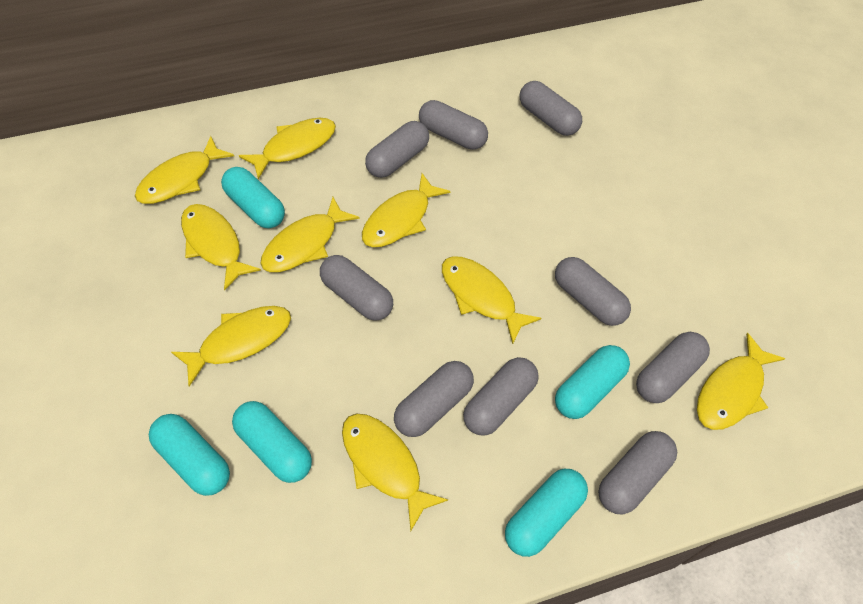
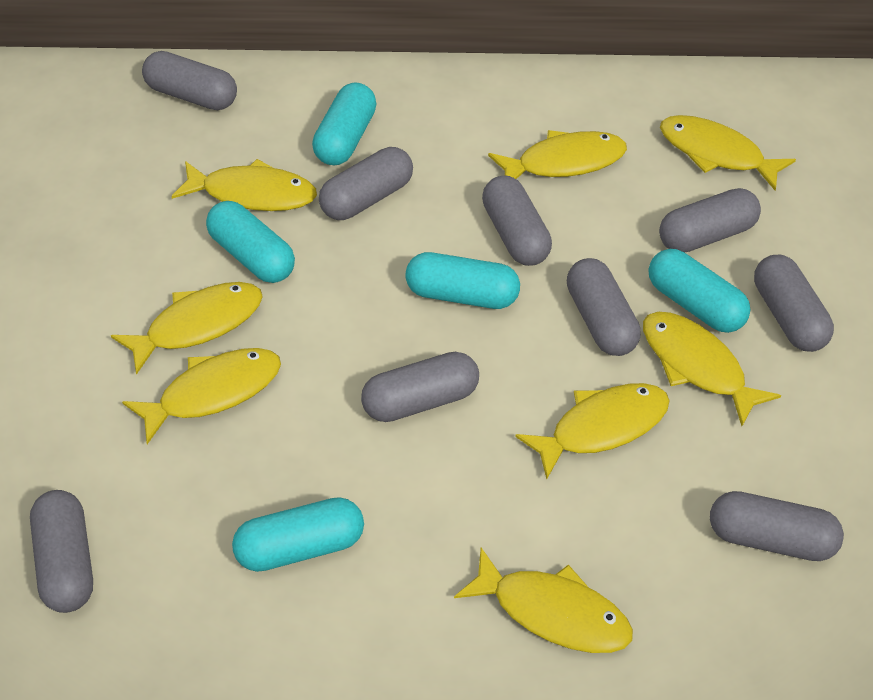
yellow fish: 9 -> 8

